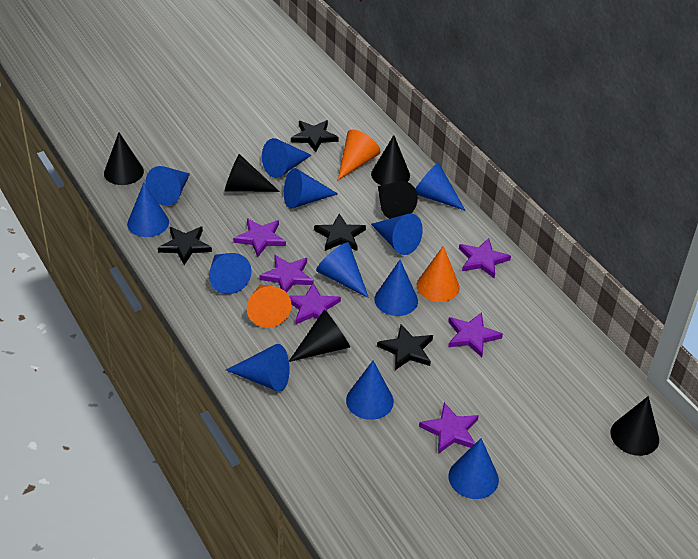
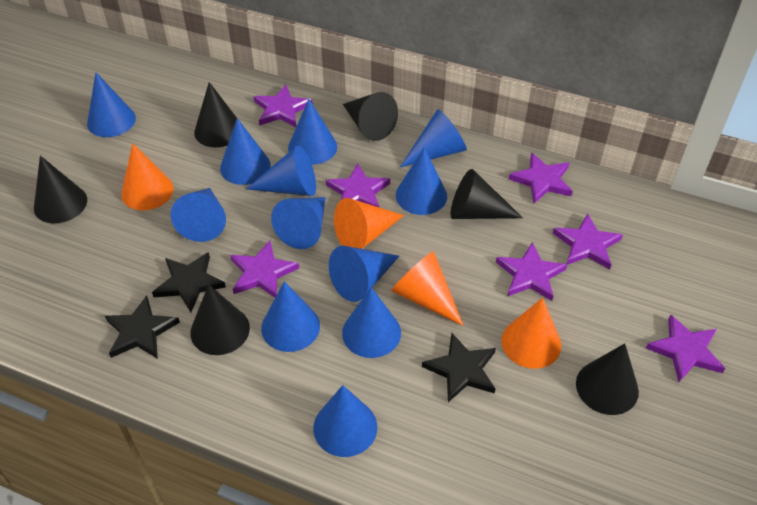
black star: 4 -> 3
orange cone: 3 -> 4
purple star: 6 -> 7

